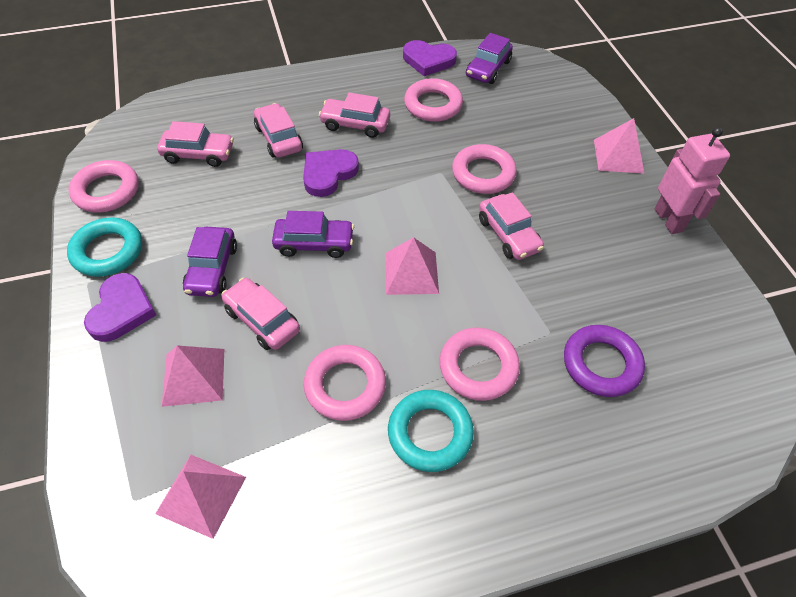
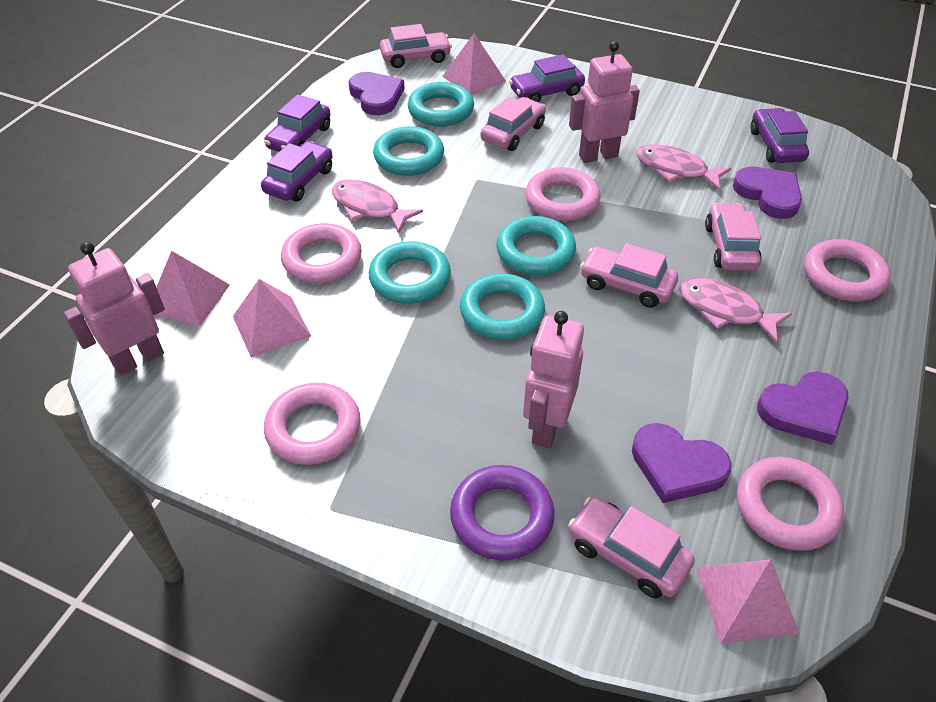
pink fish: 0 -> 3
pink robot: 1 -> 3
purple car: 3 -> 4
purple heart: 3 -> 4
turquoise ring: 2 -> 5

